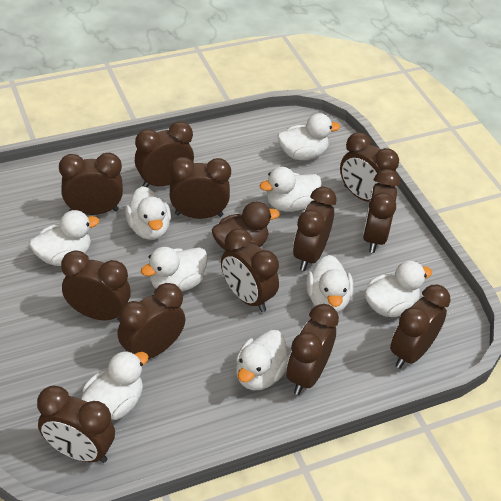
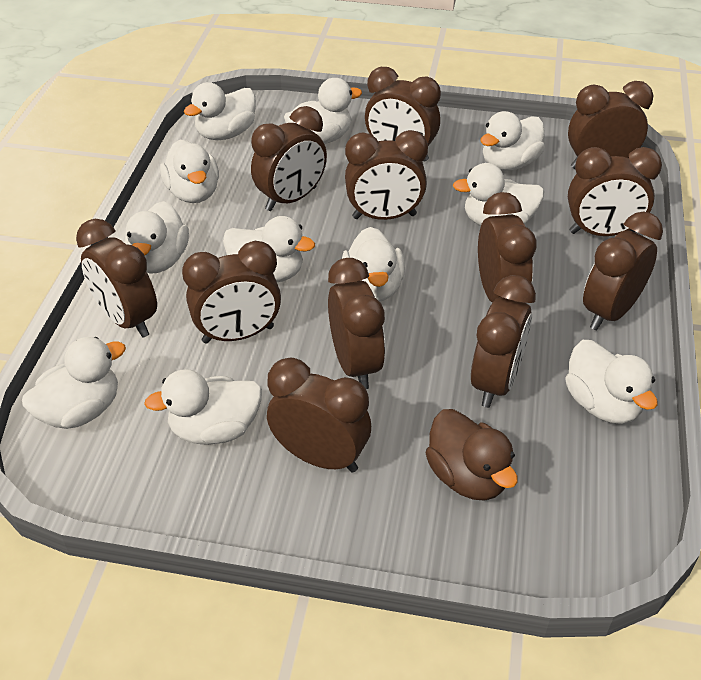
white duck: 9 -> 11

